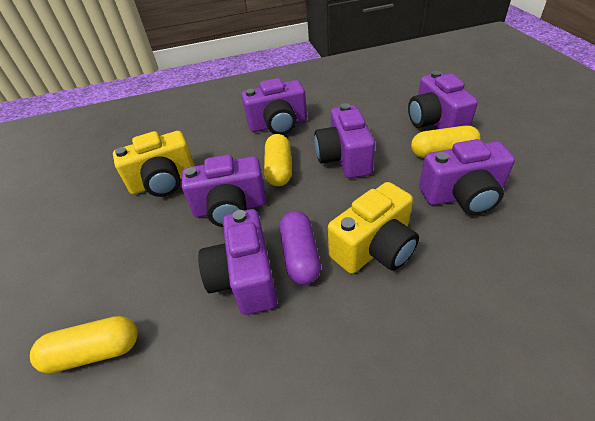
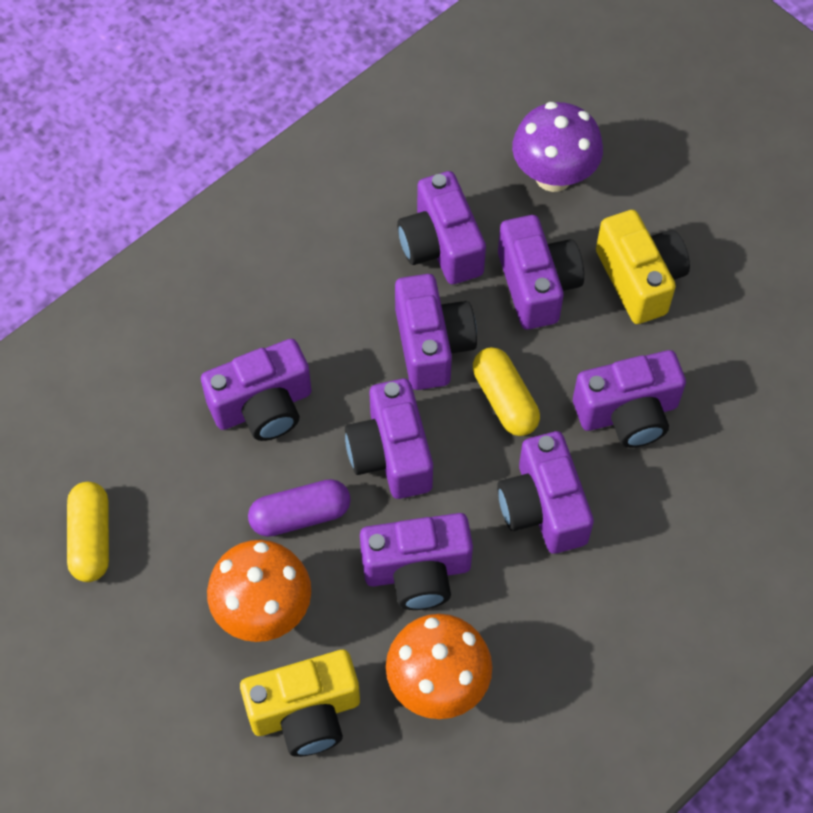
orange mushroom: 0 -> 2
purple camera: 6 -> 8
purple mushroom: 0 -> 1
yellow capsule: 3 -> 2

